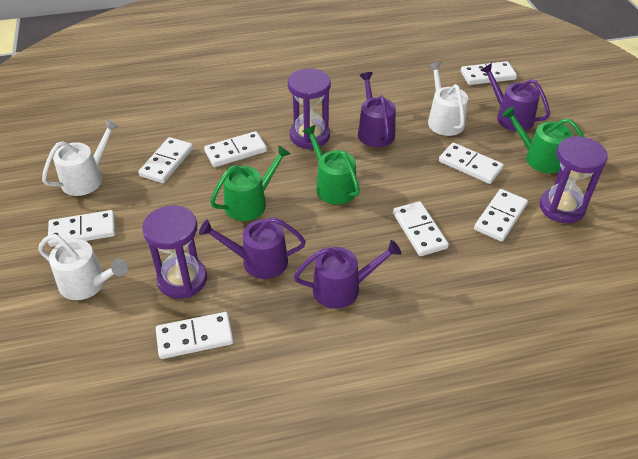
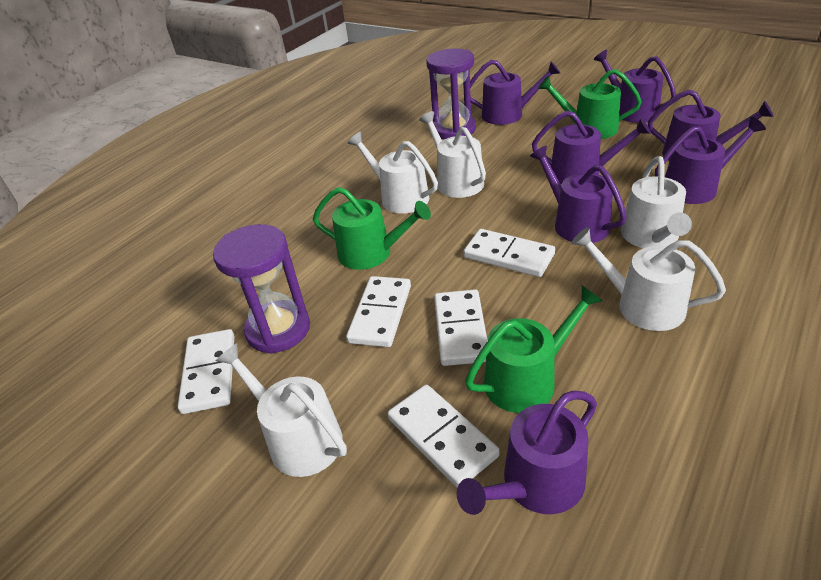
purple hourglass: 3 -> 2
purple watering can: 4 -> 7
white domino: 8 -> 5
white watering can: 3 -> 5

